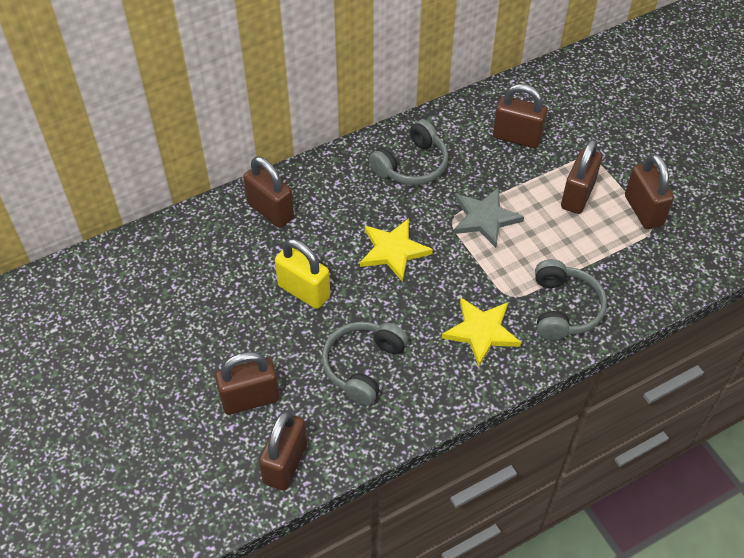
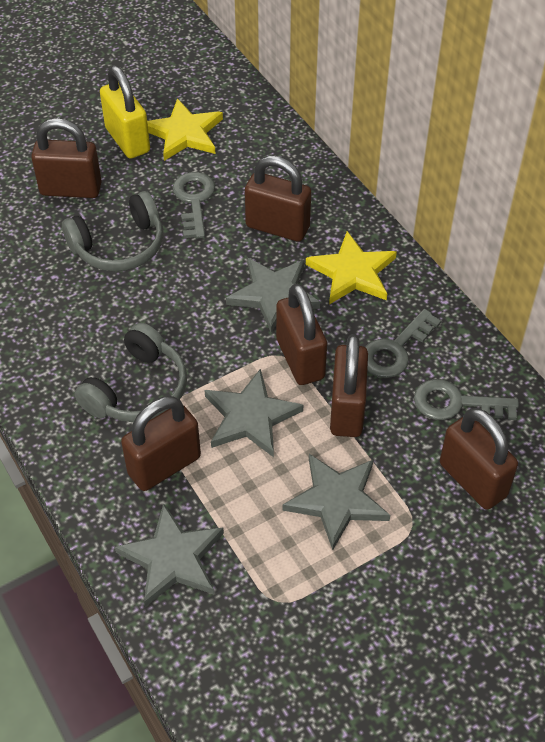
grey headphones: 3 -> 2
grey key: 0 -> 3
grey star: 1 -> 4

